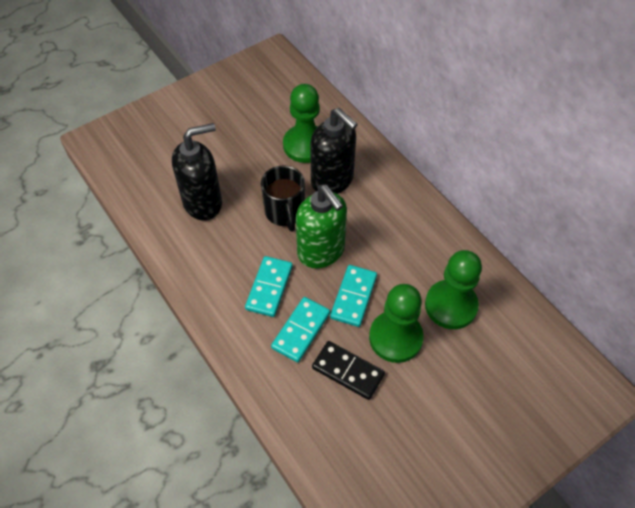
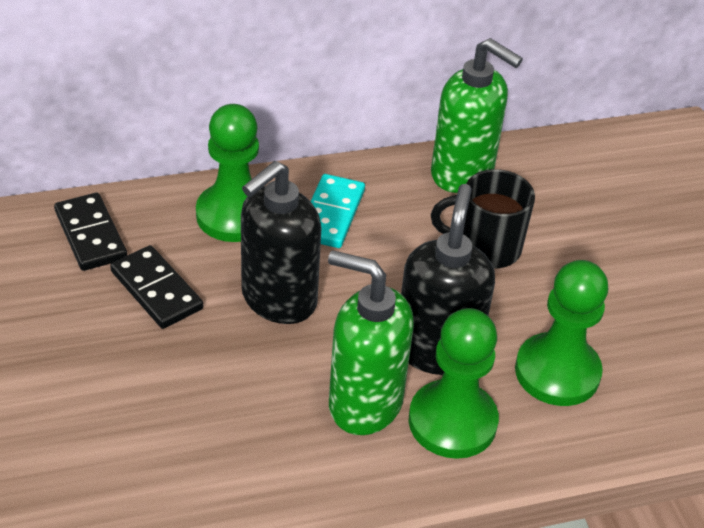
black domino: 1 -> 2
green soap dispenser: 1 -> 2
turquoise domino: 3 -> 1

